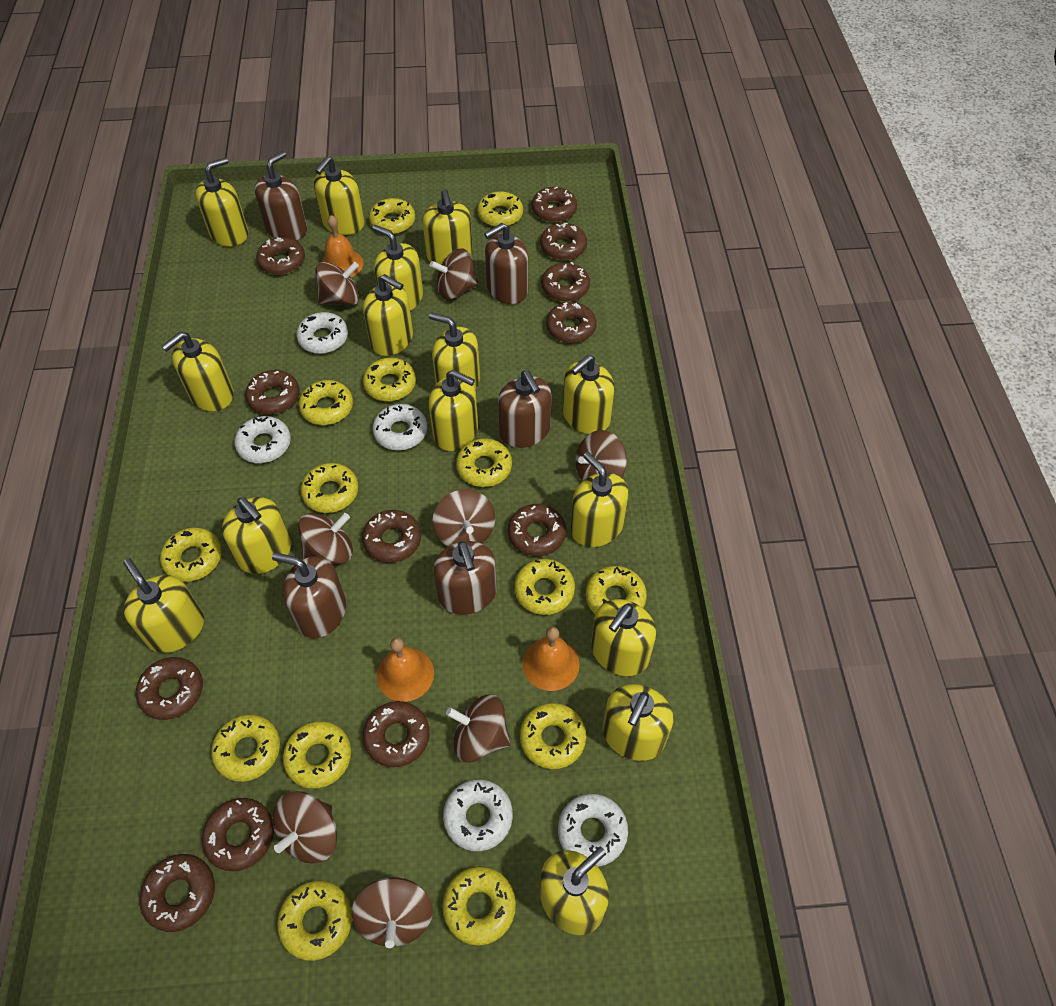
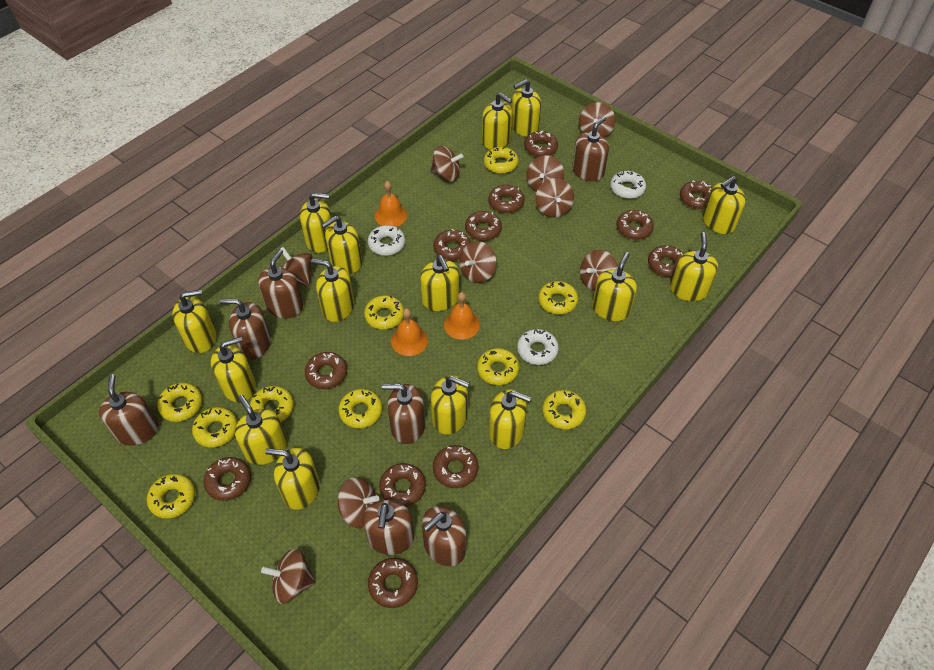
brown soap dispenser: 5 -> 7
brown spinning top: 8 -> 9
white donut: 5 -> 3
yellow donut: 14 -> 10

